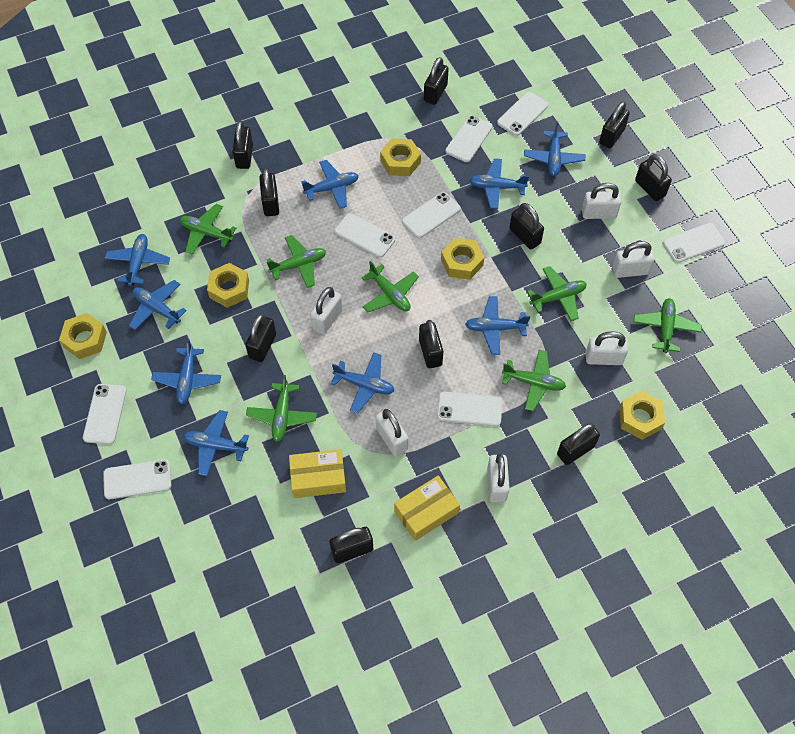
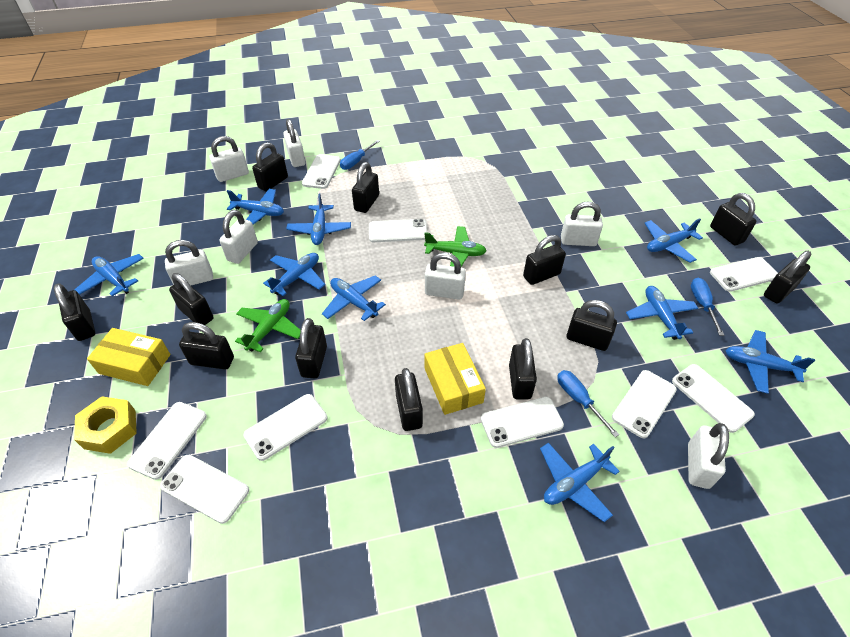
black padlock: 10 -> 12
blue screwdriver: 0 -> 3
green plane: 7 -> 2
white padlock: 6 -> 7
white phone: 8 -> 9
yellow nut: 5 -> 1

